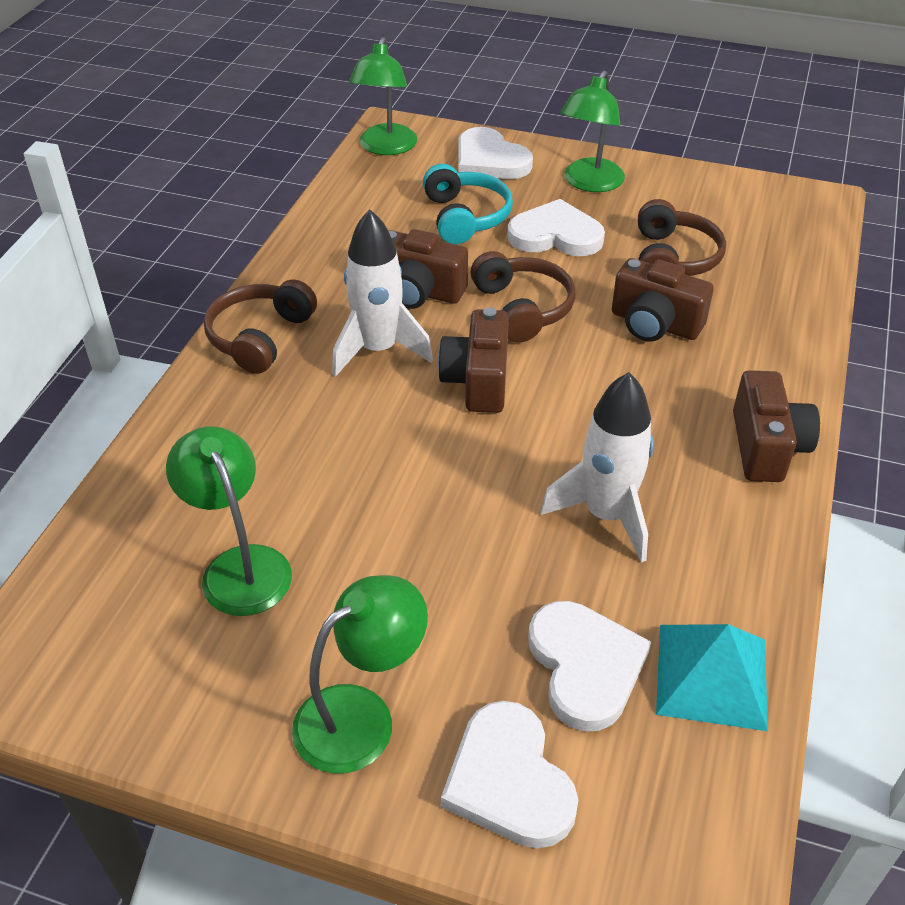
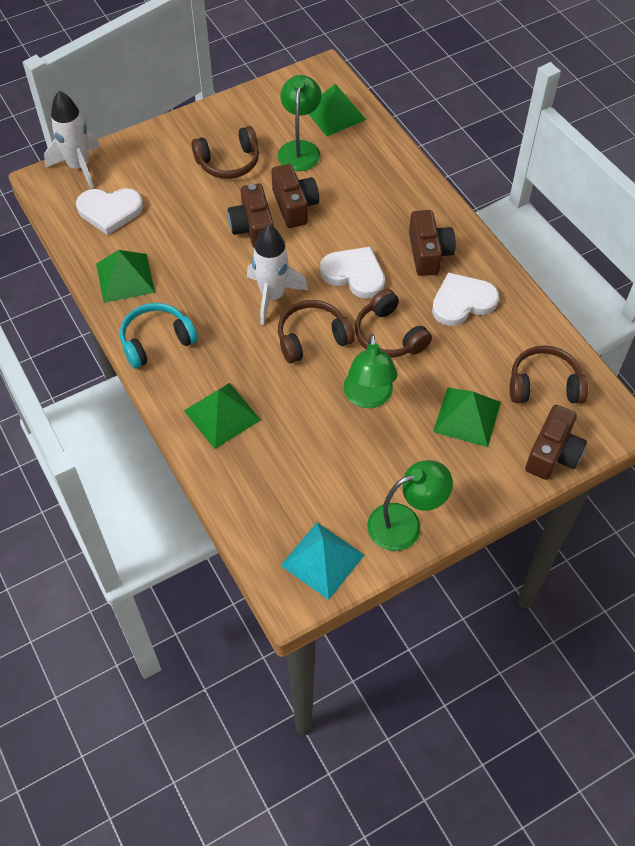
brown headphones: 3 -> 4
green lamp: 4 -> 3
green pyramid: 0 -> 4
white heart: 4 -> 3

